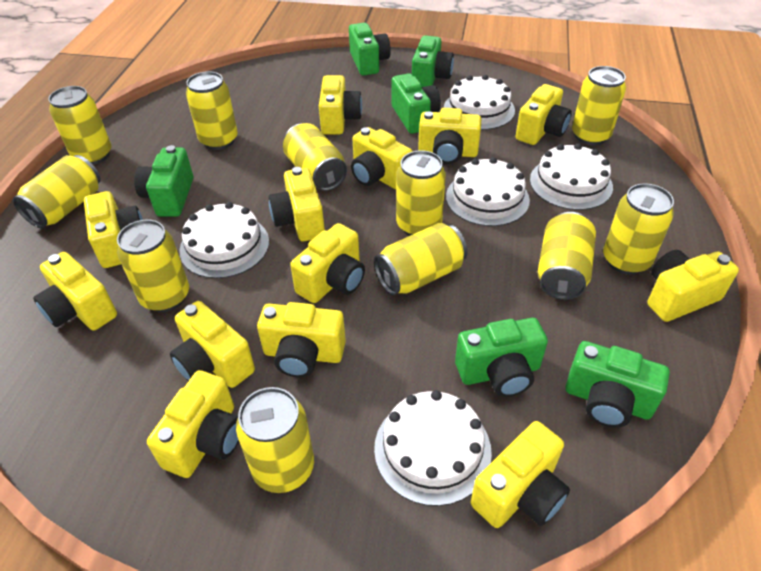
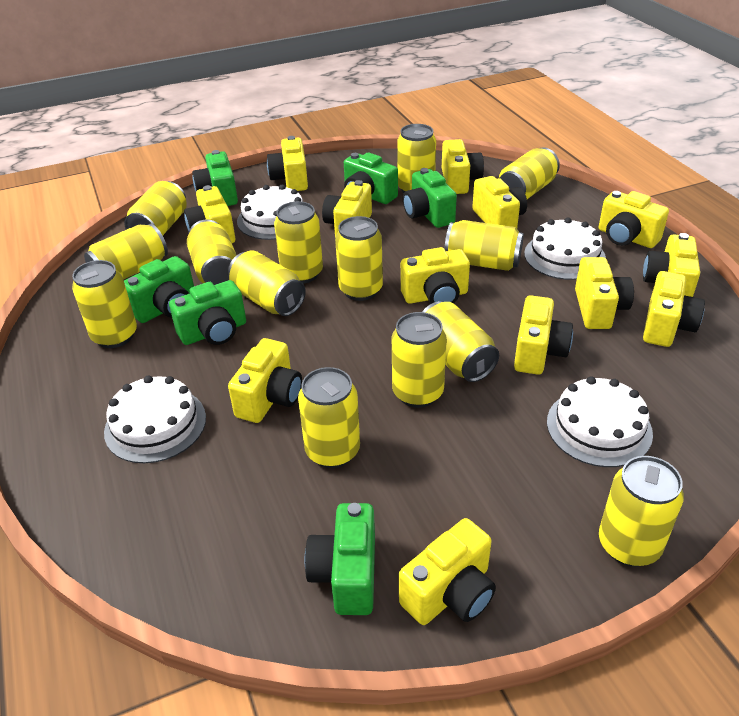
white cake: 5 -> 4
yellow can: 11 -> 14

